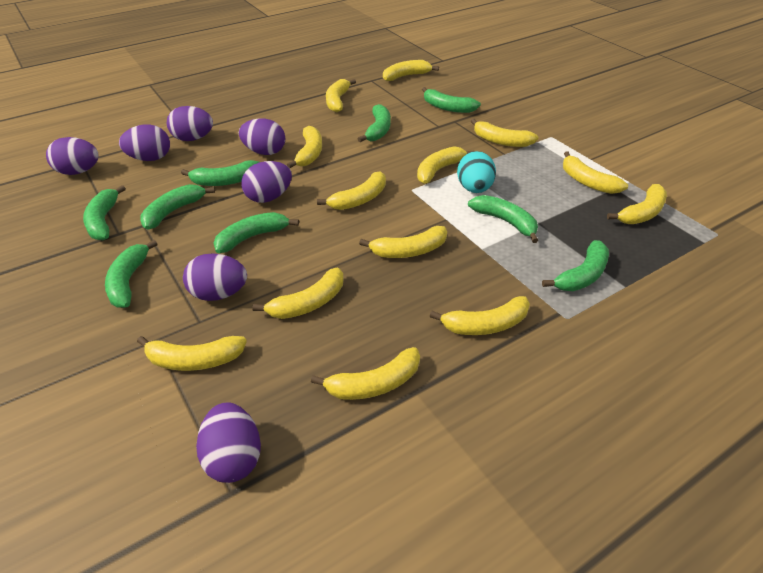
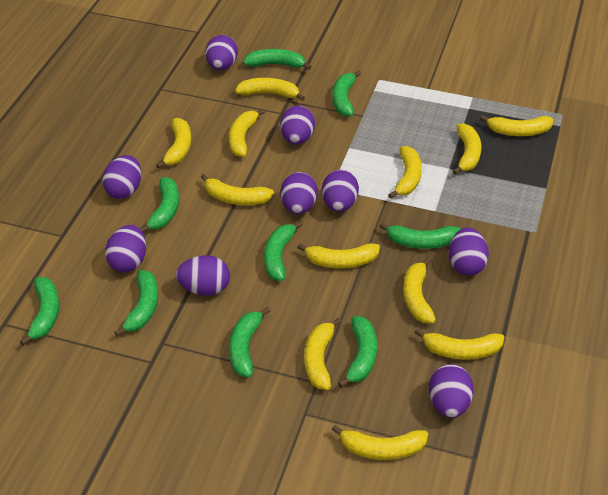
purple egg: 7 -> 9
turquoise egg: 1 -> 0
yellow banana: 13 -> 12

